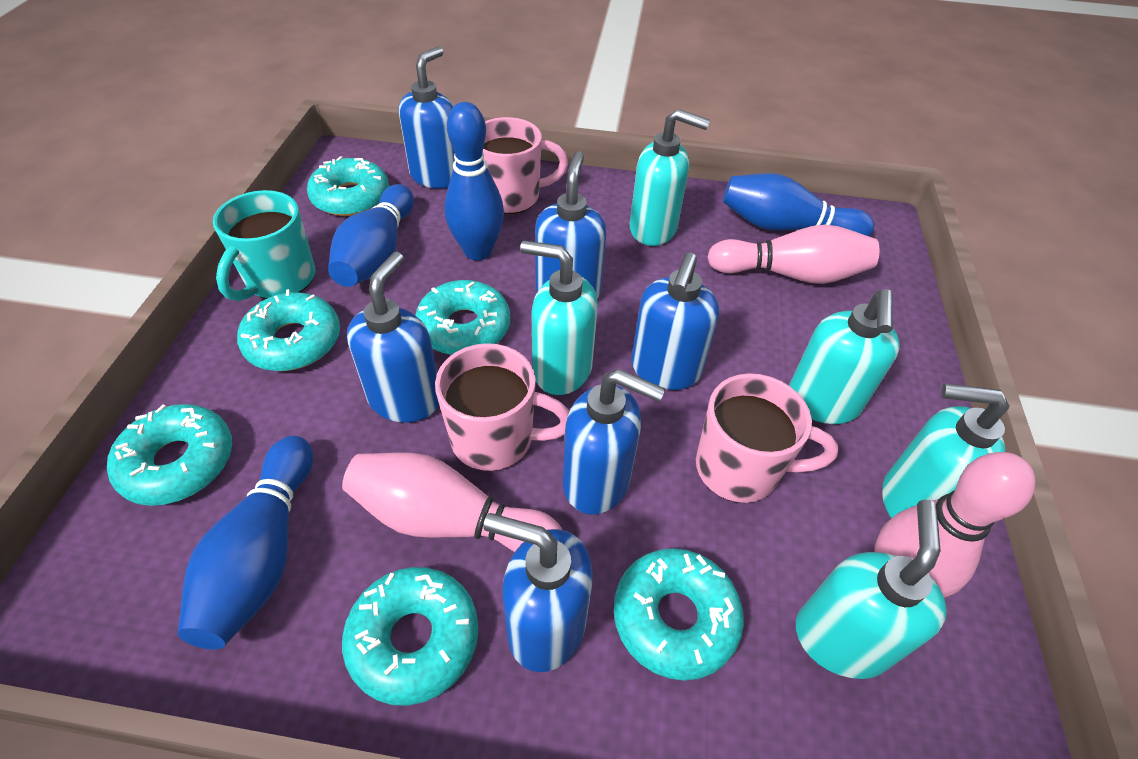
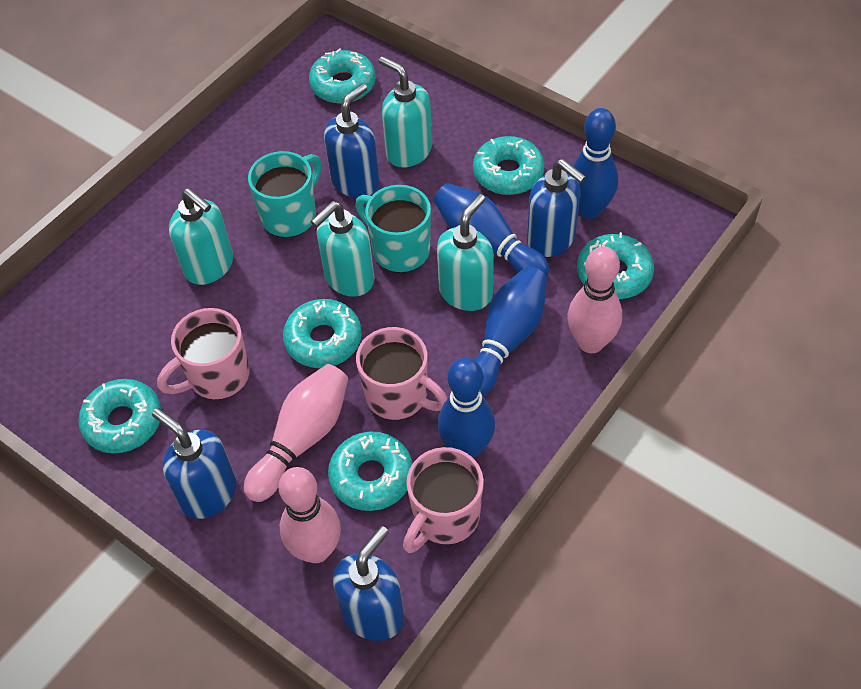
blue soap dispenser: 6 -> 4
turquoise mug: 1 -> 2
turquoise soap dispenser: 5 -> 4

